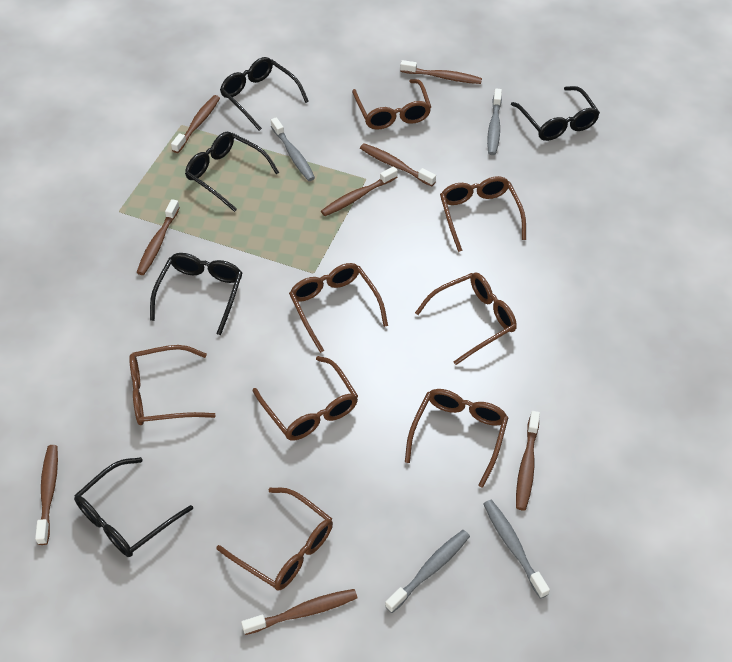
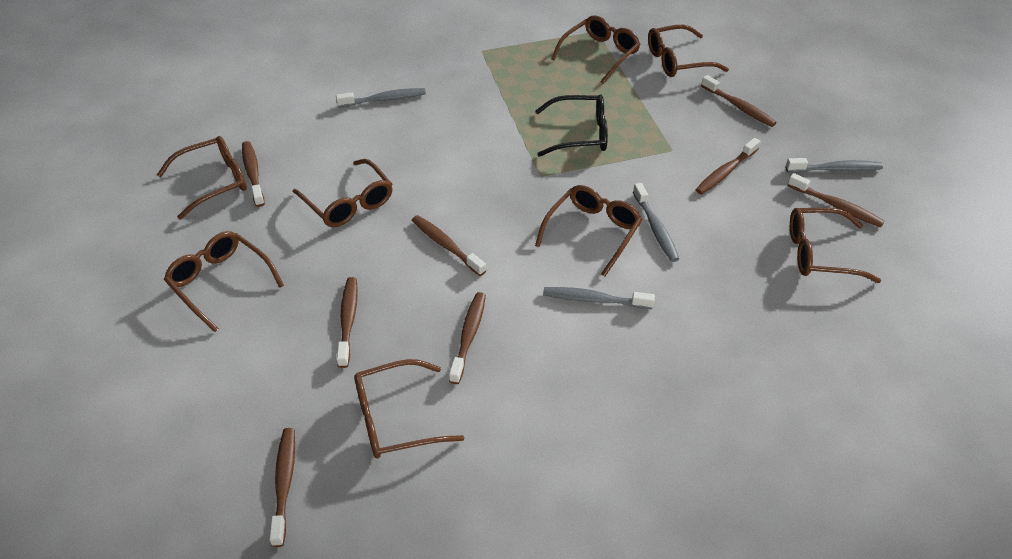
black glasses: 5 -> 1

